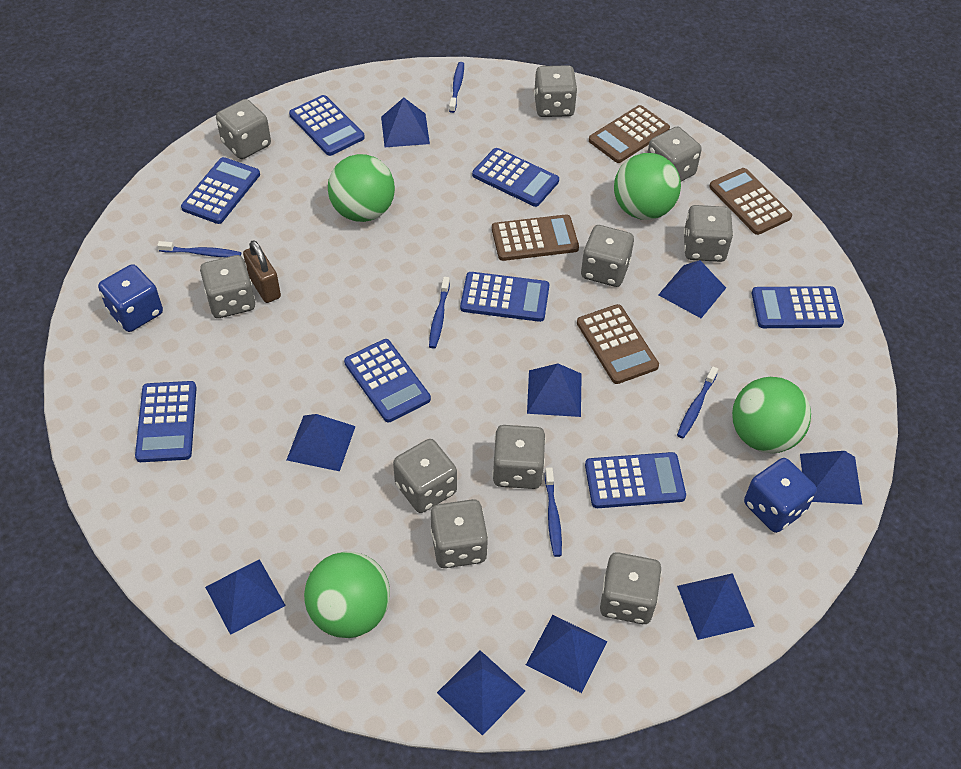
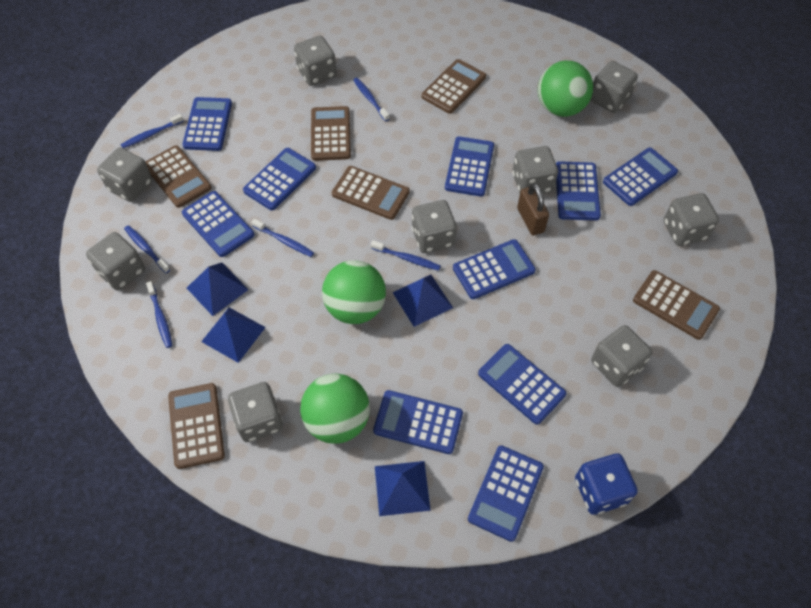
blue calculator: 8 -> 10
blue dice: 2 -> 1
blue pyramid: 9 -> 4
blue toothbrush: 5 -> 6
brown calculator: 4 -> 6
green ball: 4 -> 3
grey dice: 10 -> 9

